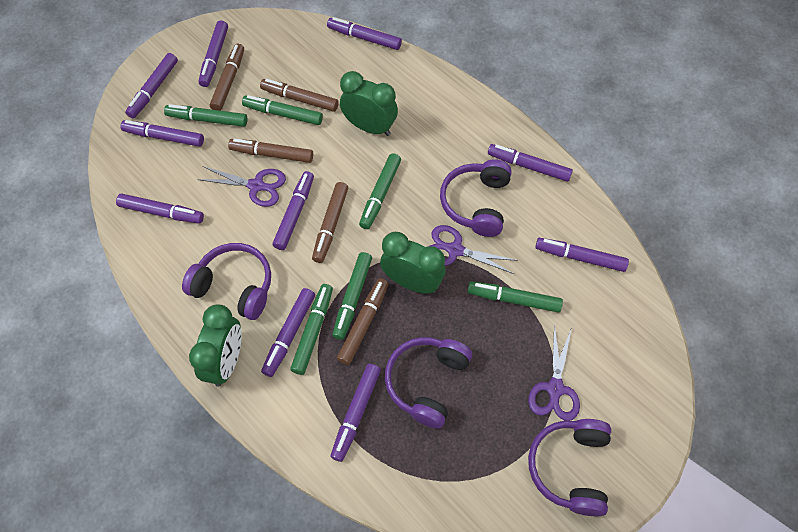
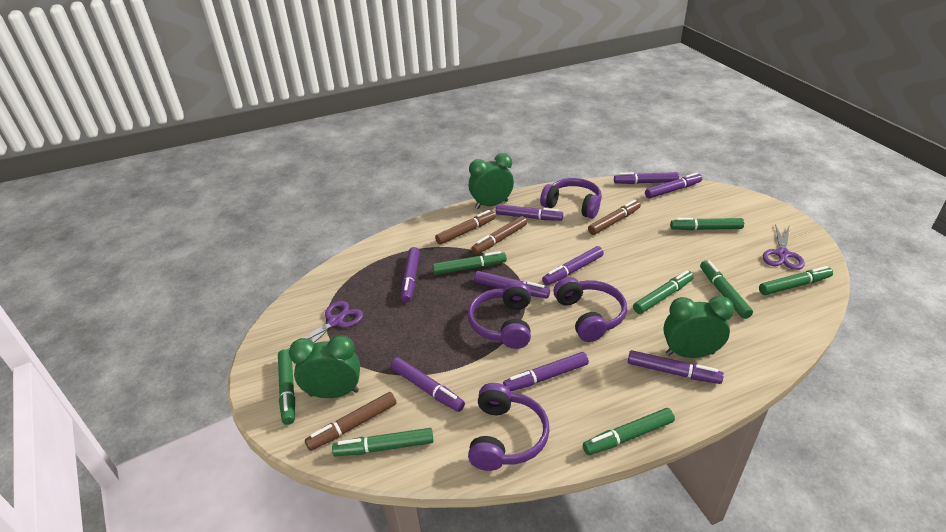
brown marker: 5 -> 4
green marker: 6 -> 8
purple marker: 10 -> 9
purple scissors: 3 -> 2

